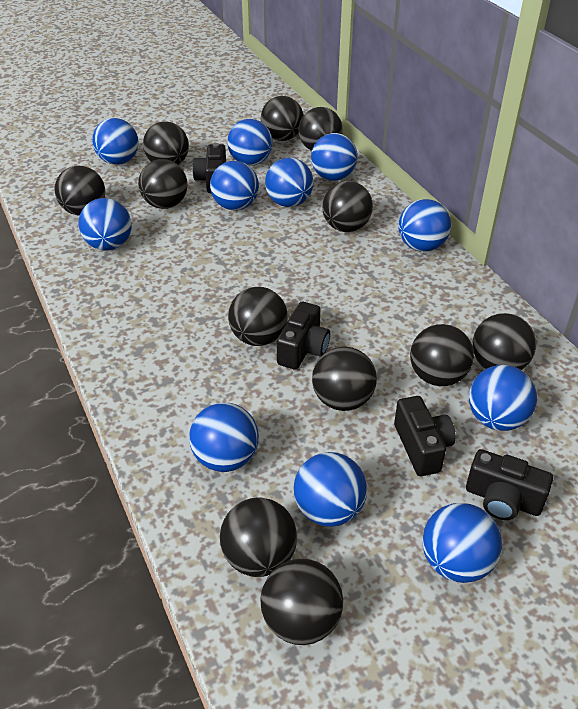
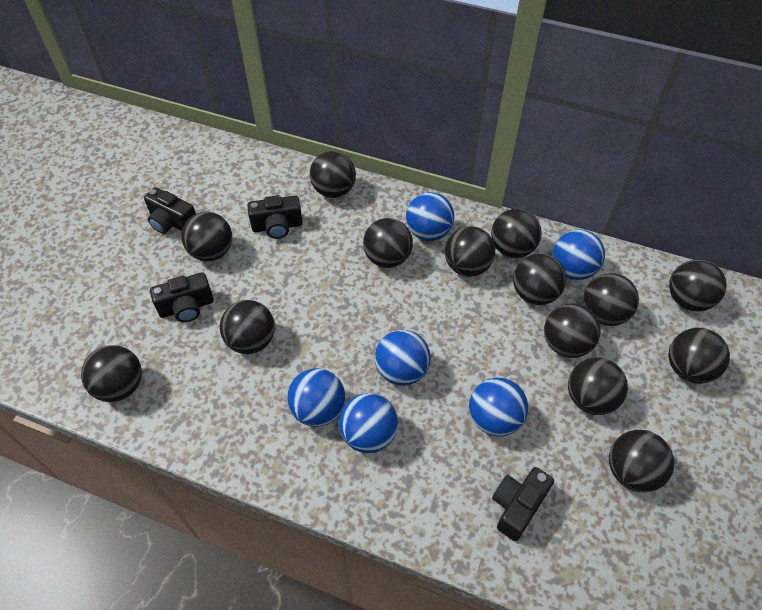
black ball: 12 -> 14
blue ball: 11 -> 6

